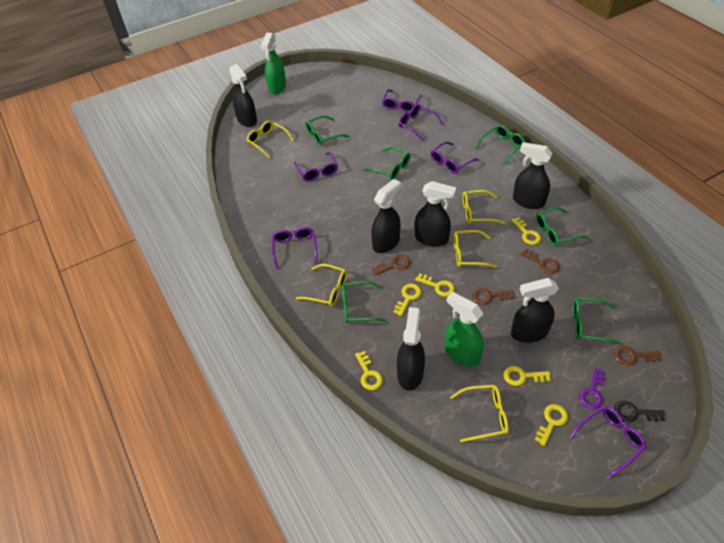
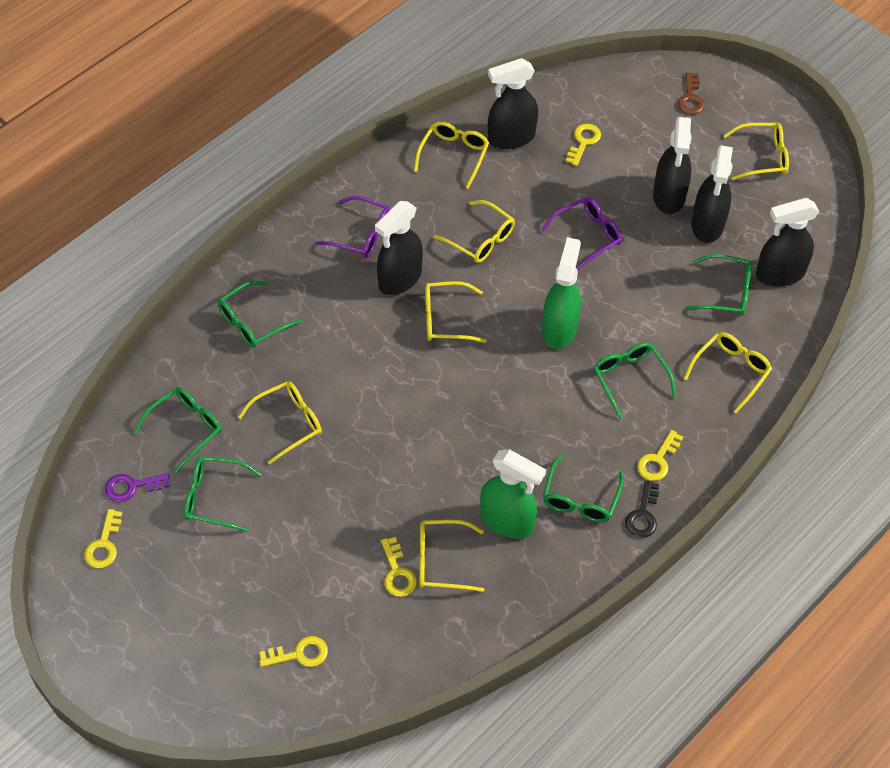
black spray bottle: 6 -> 5
brown key: 4 -> 1
purple glasses: 6 -> 2
yellow glasses: 5 -> 7
yellow key: 6 -> 5

